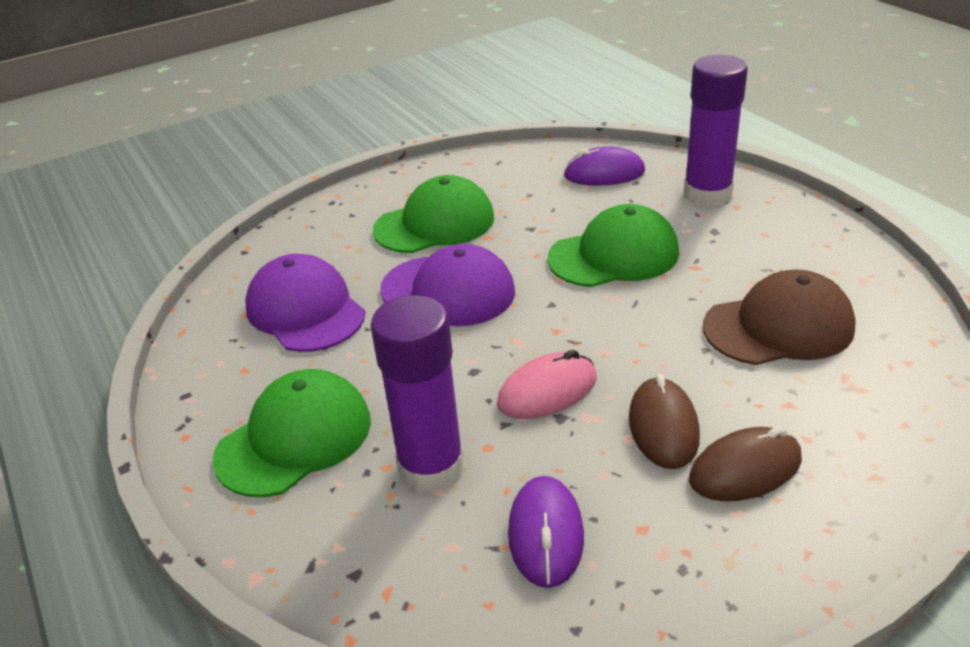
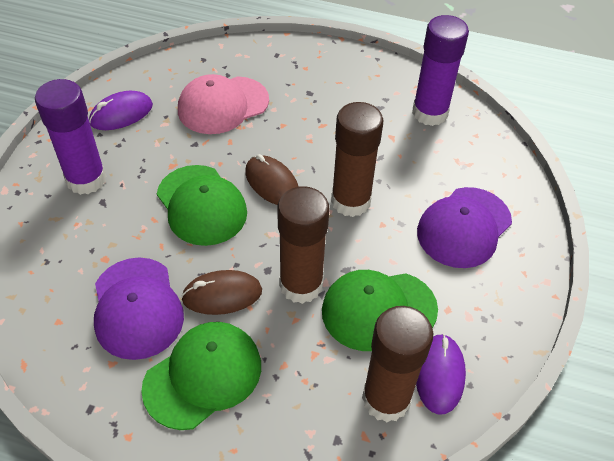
brown cap: 1 -> 0
brown glue stick: 0 -> 3
pink cap: 0 -> 1
pink mouse: 1 -> 0

